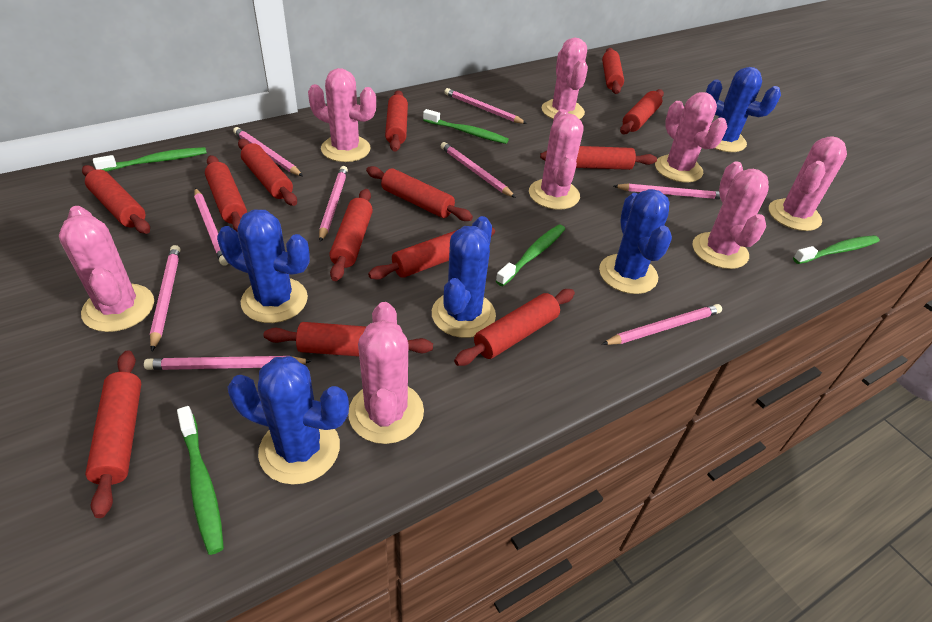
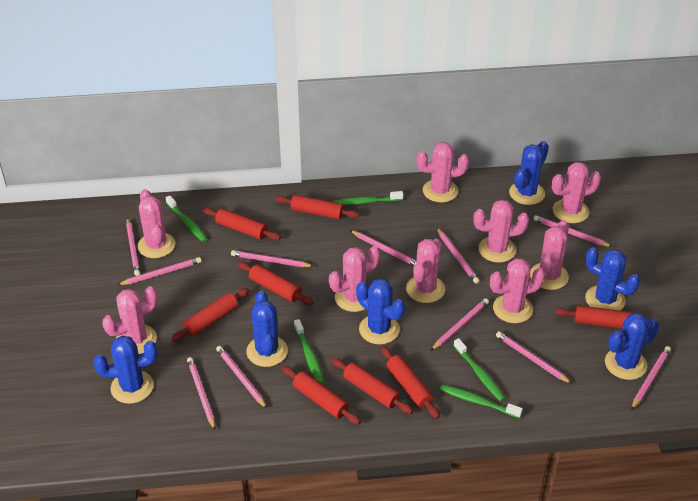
blue cactus: 5 -> 6
pink cactus: 8 -> 9
pink pencil: 9 -> 11
red rolling pin: 13 -> 8

